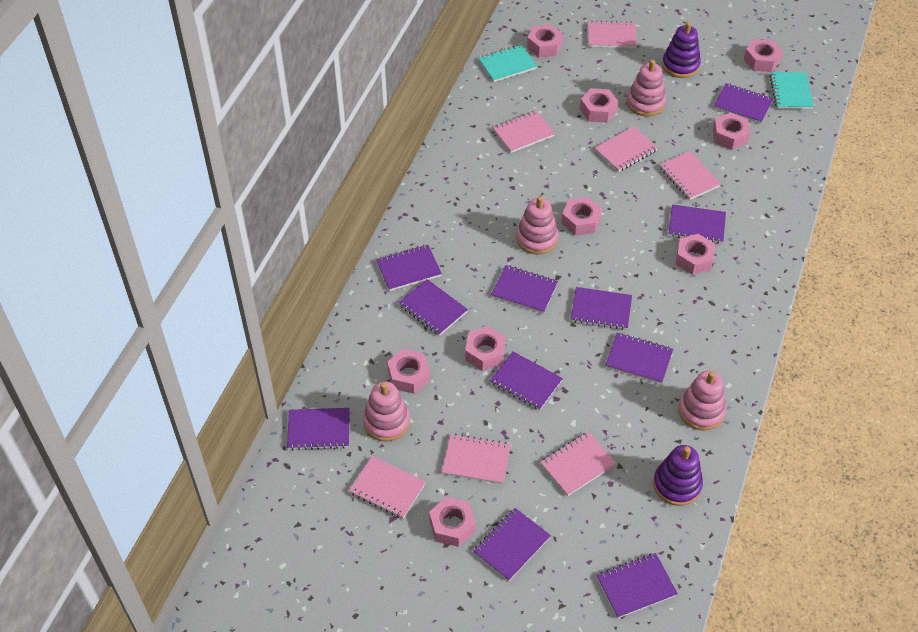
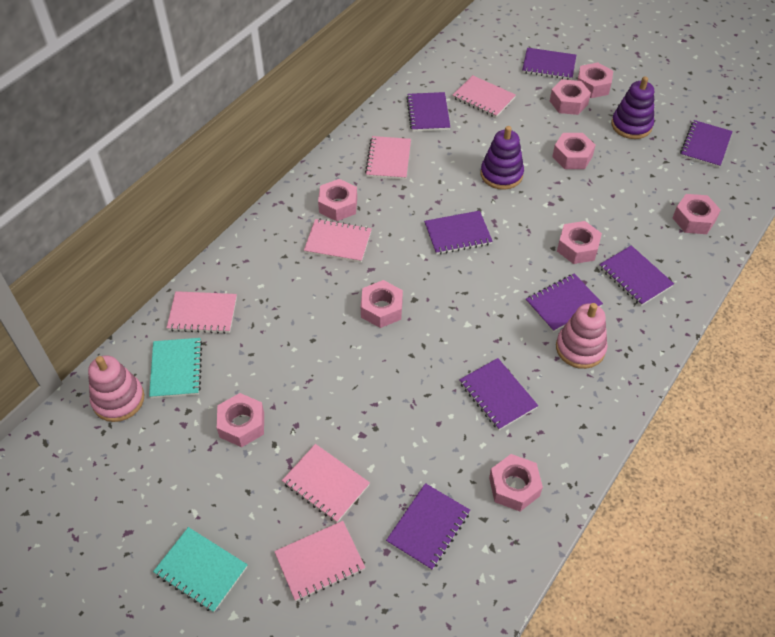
pink notebook: 7 -> 6
pink stacking toy: 4 -> 2
purple notebook: 11 -> 8

